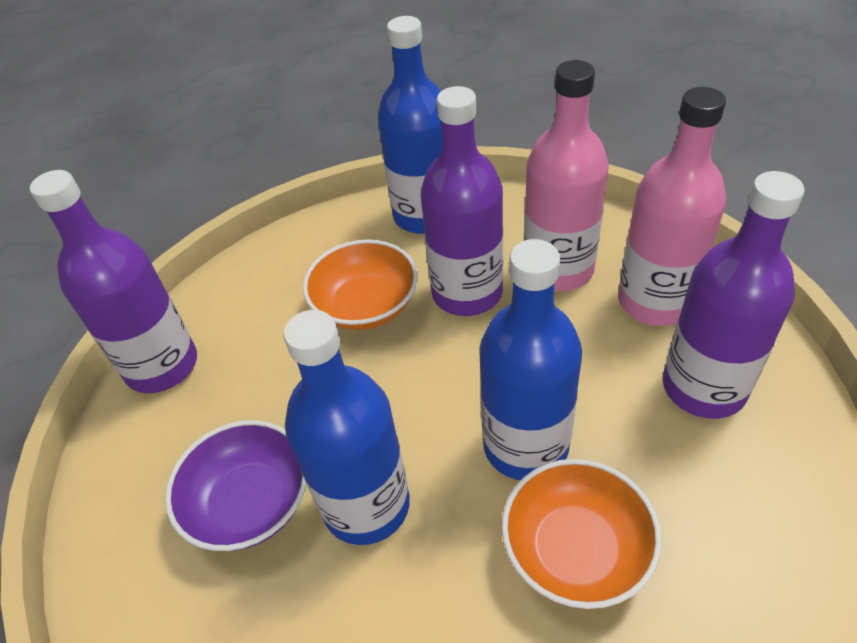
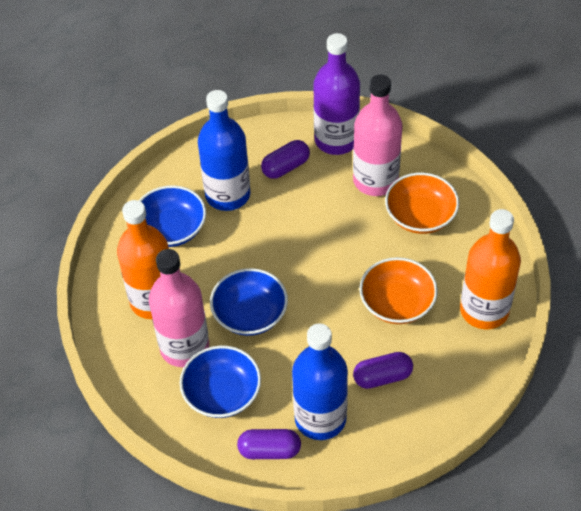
blue bottle: 3 -> 2
blue bowl: 0 -> 3
orange bottle: 0 -> 2
purple bottle: 3 -> 1
purple bowl: 1 -> 0
purple capsule: 0 -> 3

